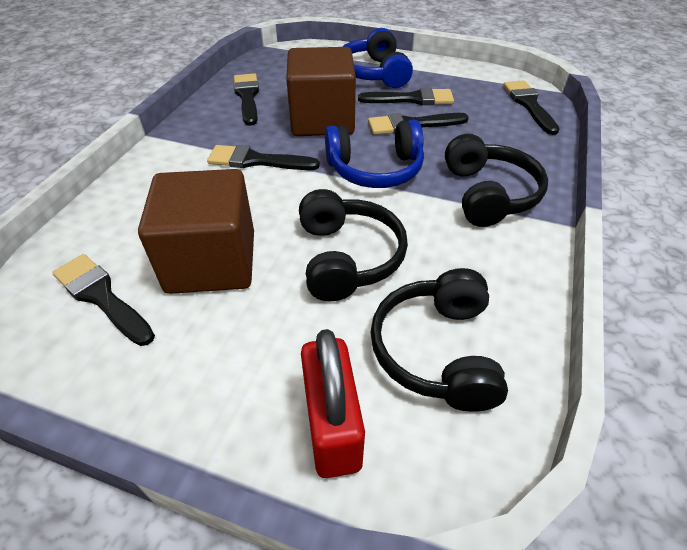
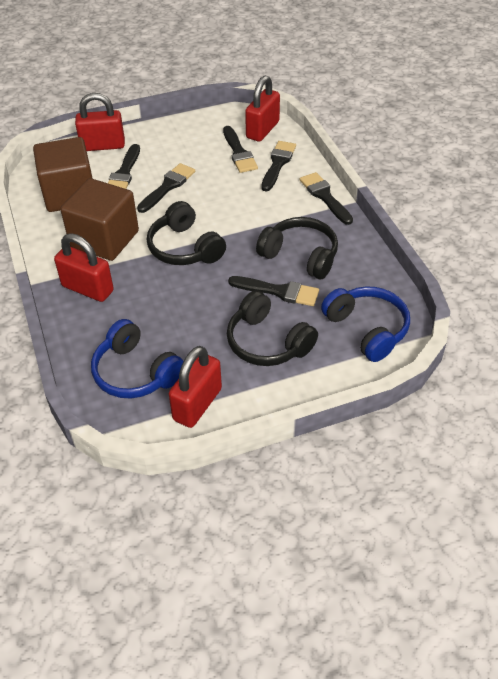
red padlock: 1 -> 4

